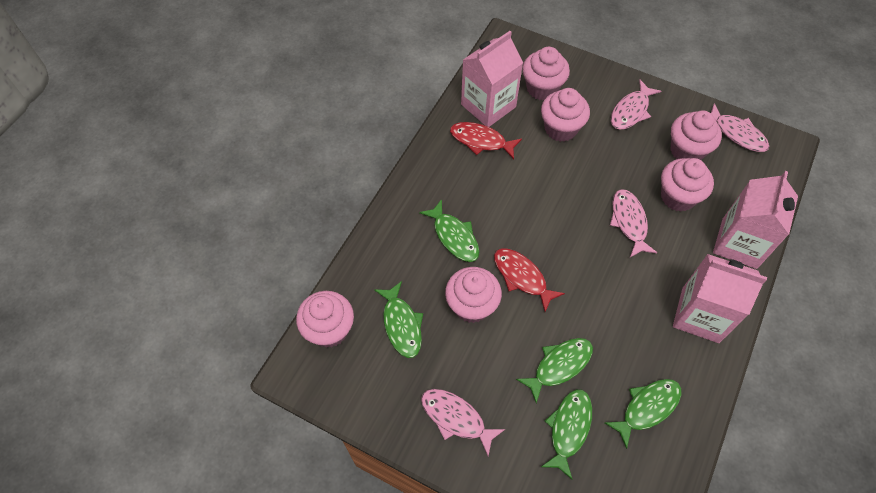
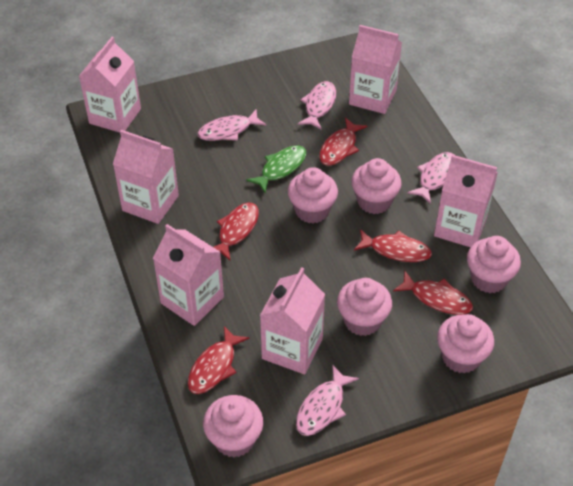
green fish: 5 -> 1
pink carton: 3 -> 6
red fish: 2 -> 5

